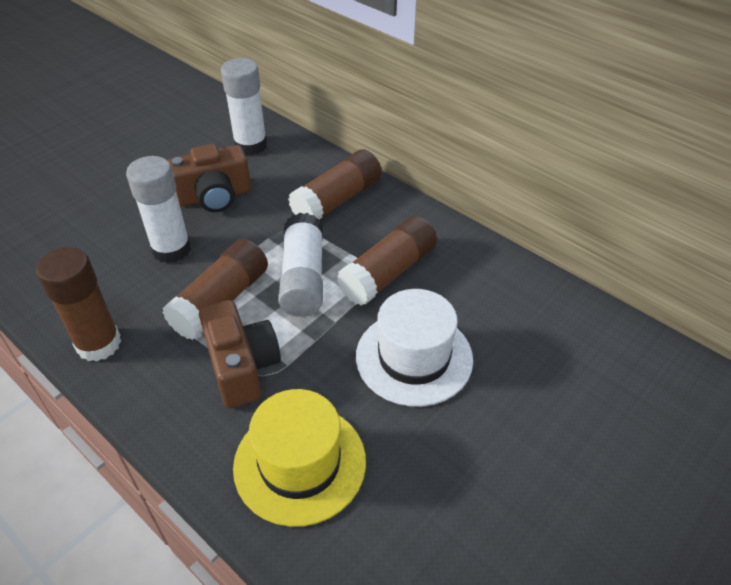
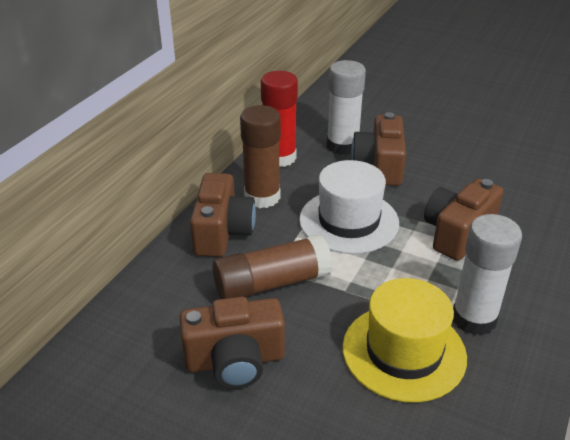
brown camera: 2 -> 4
brown glue stick: 4 -> 2
red glue stick: 0 -> 1
white glue stick: 3 -> 2

